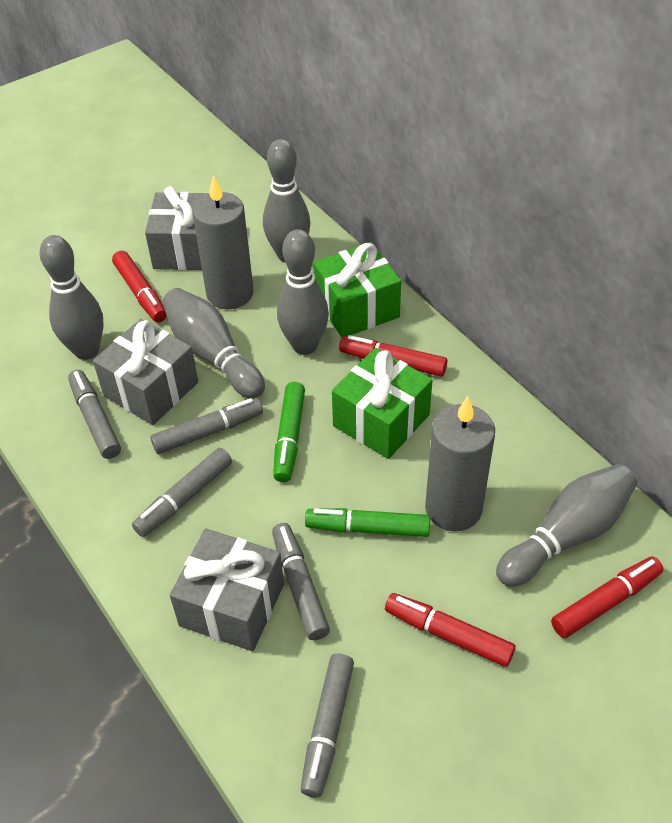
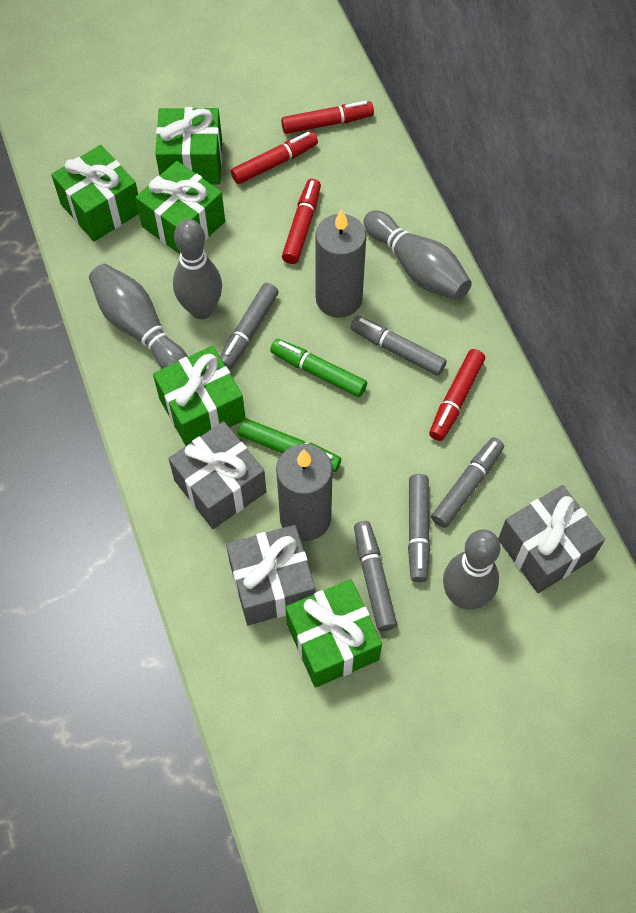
green gift: 2 -> 5
grey bowling pin: 5 -> 4

